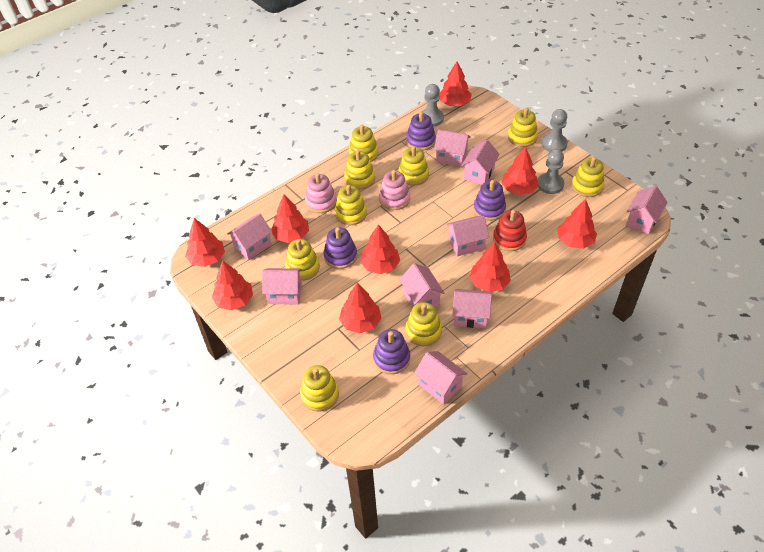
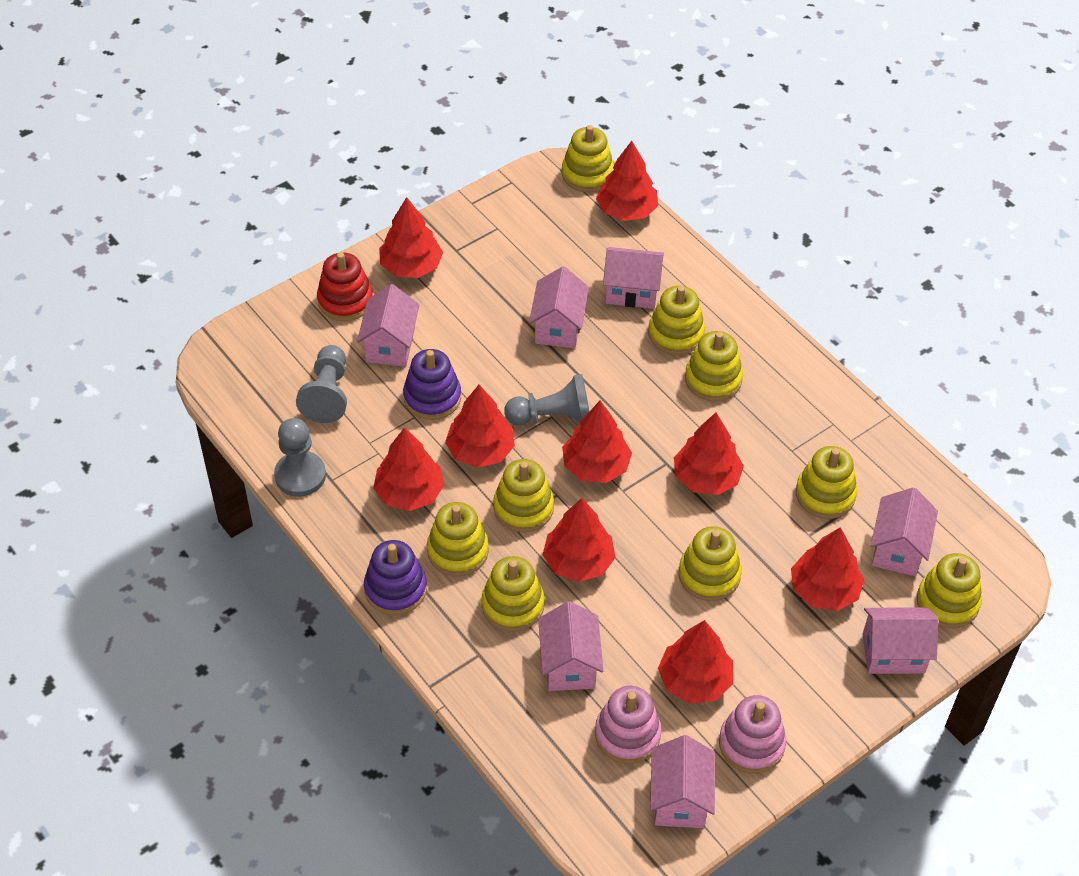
pink house: 9 -> 7
purple stacking toy: 4 -> 2

